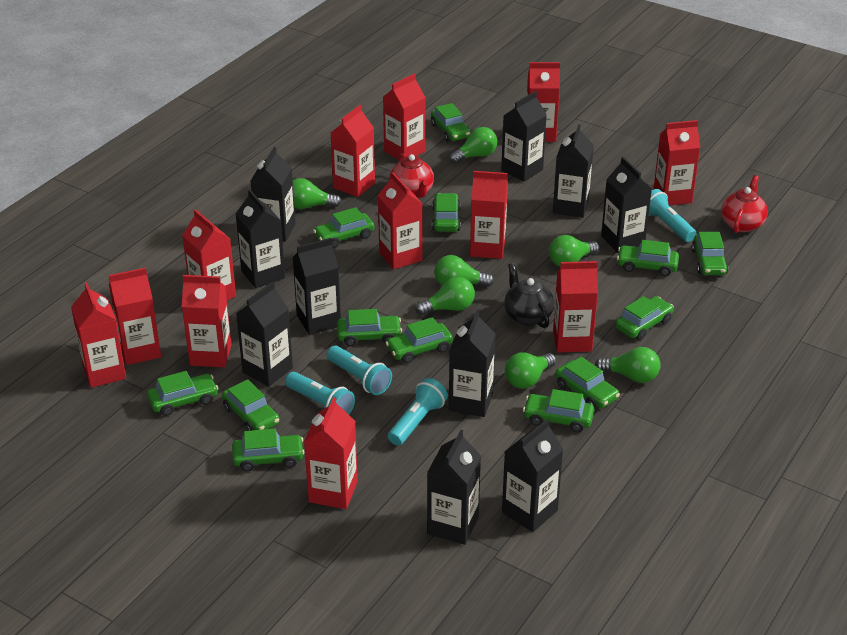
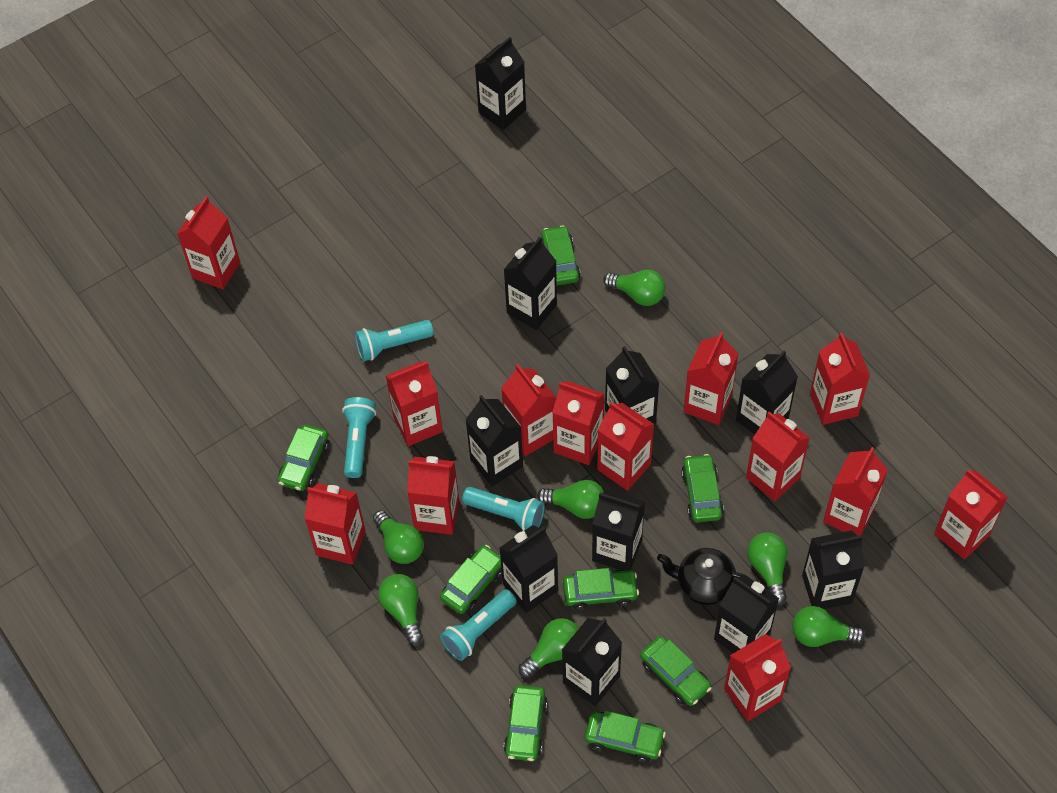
green car: 13 -> 8
red carton: 12 -> 13
red teapot: 2 -> 0

